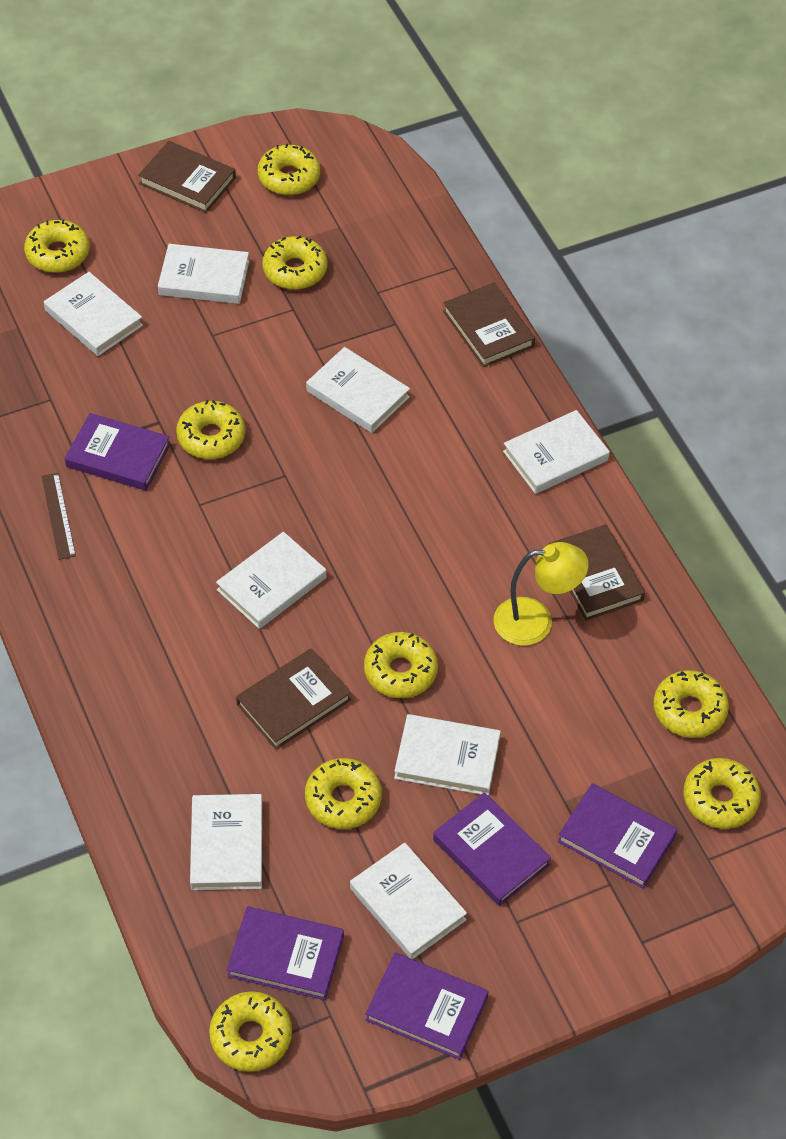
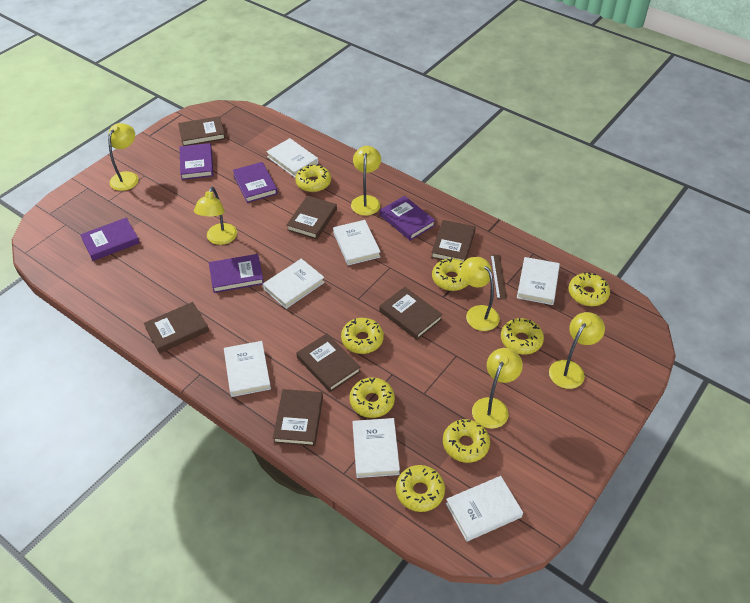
brown book: 4 -> 7
white book: 8 -> 7
yellow donut: 9 -> 8
yellow lamp: 1 -> 6

